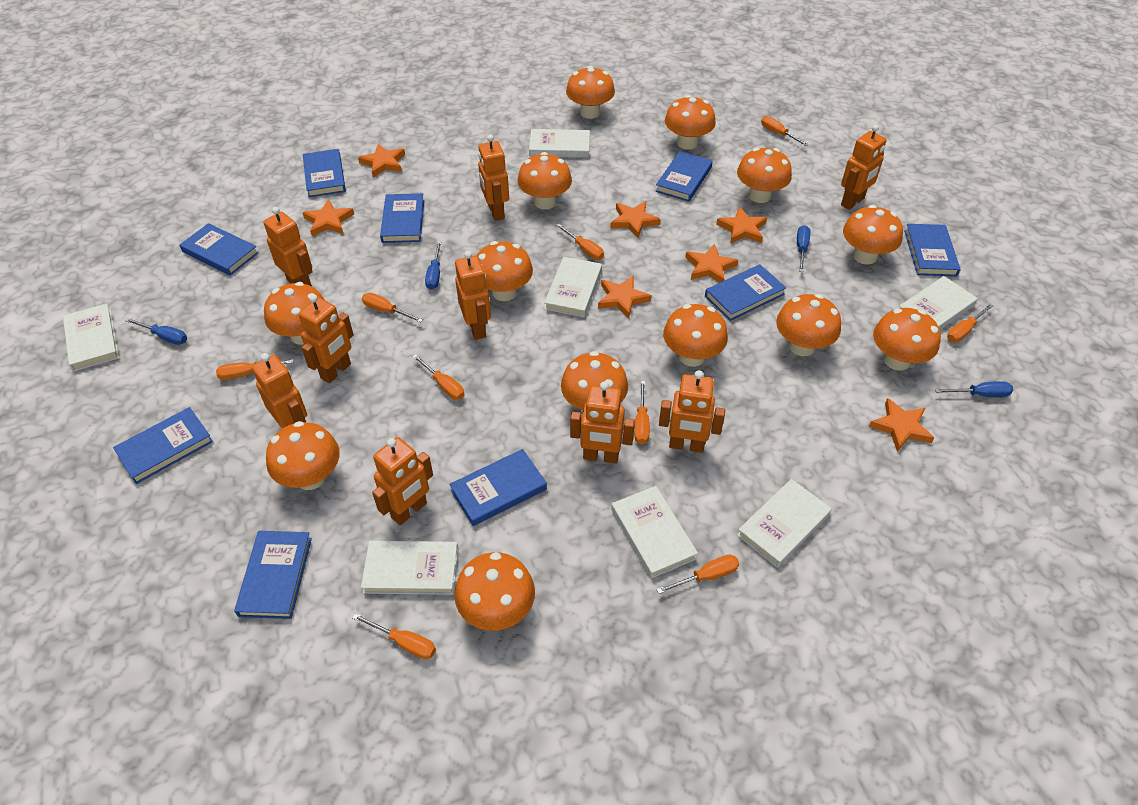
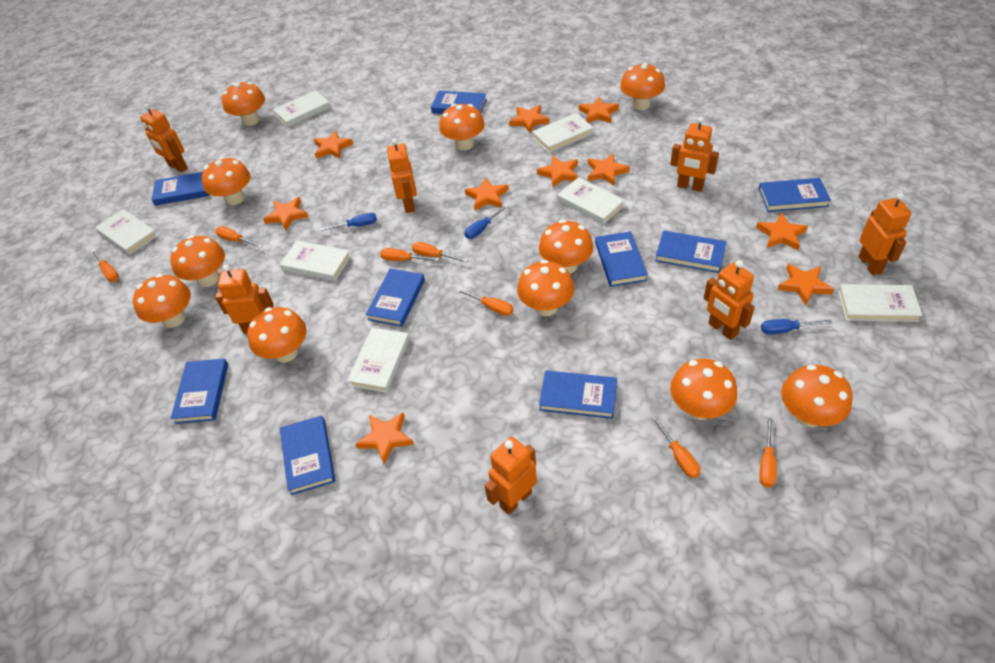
blue screwdriver: 4 -> 3
orange mushroom: 13 -> 11
orange robot: 9 -> 7
orange screwdriver: 9 -> 7
orange star: 7 -> 10

